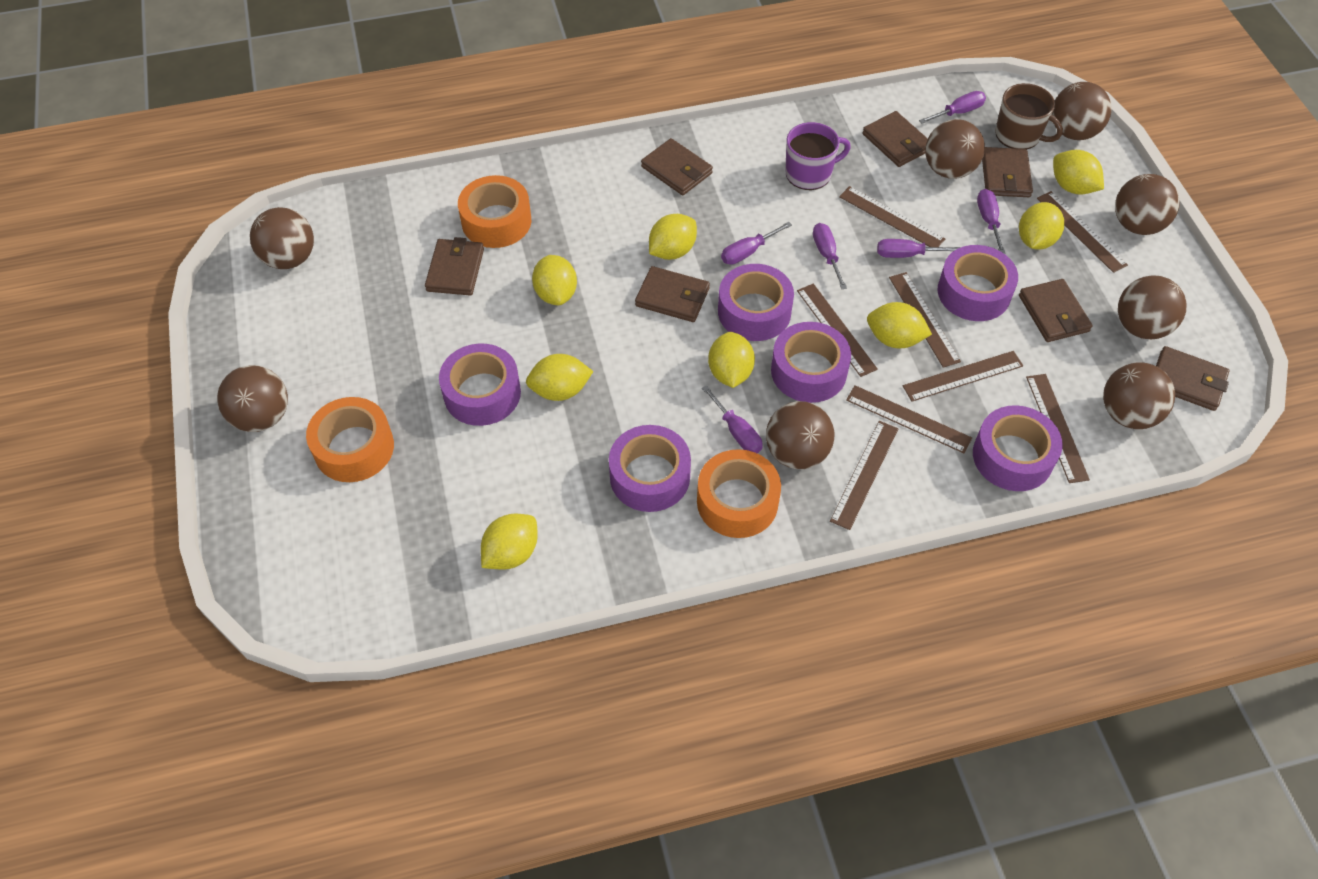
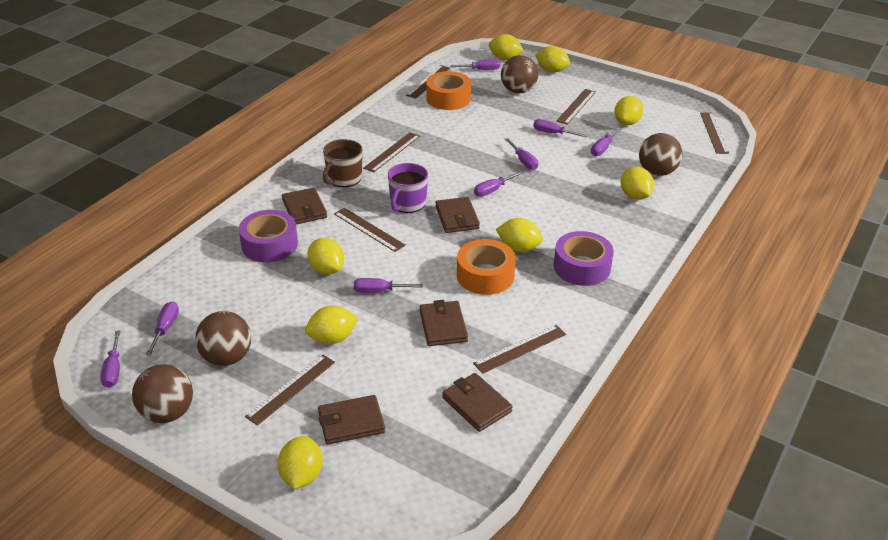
brown ball: 8 -> 4
brown ruler: 8 -> 7
brown wallet: 7 -> 5
orange tape: 3 -> 2
purple screwdriver: 6 -> 8
purple tape: 6 -> 2

